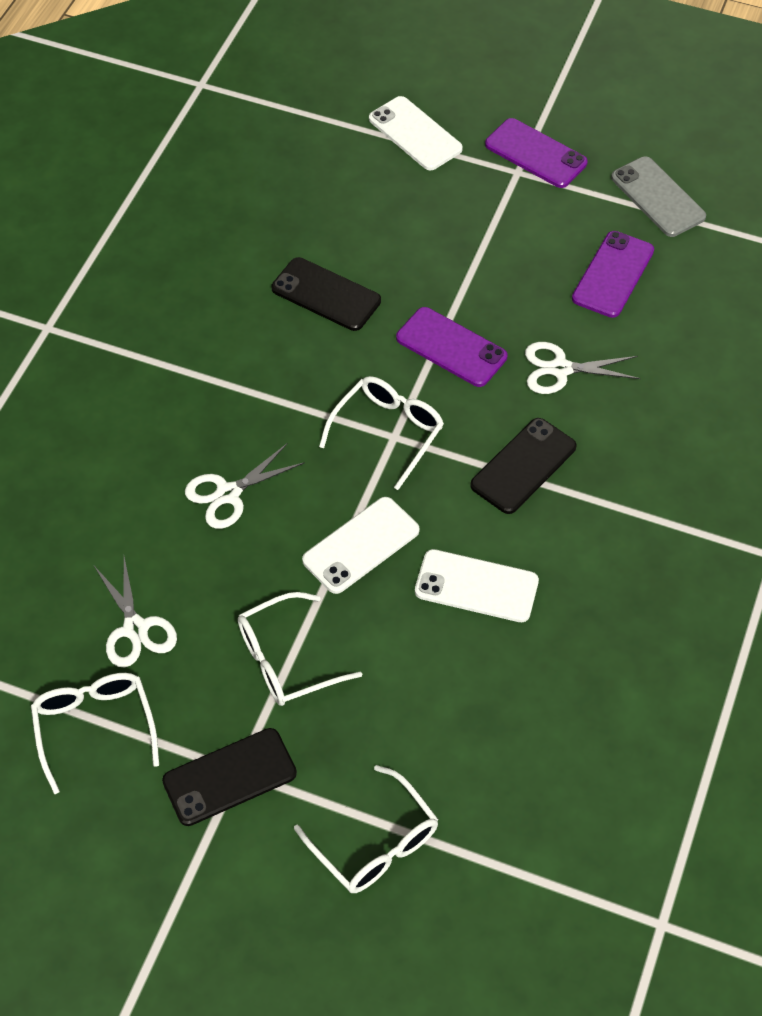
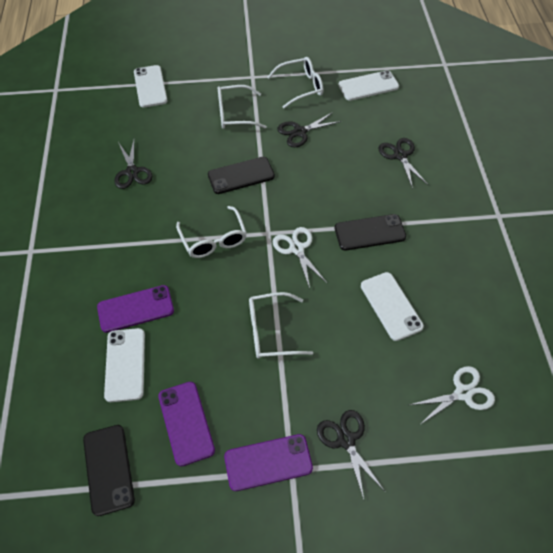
black scissors: 0 -> 4
grey phone: 1 -> 0
white phone: 3 -> 4
white scissors: 3 -> 2

